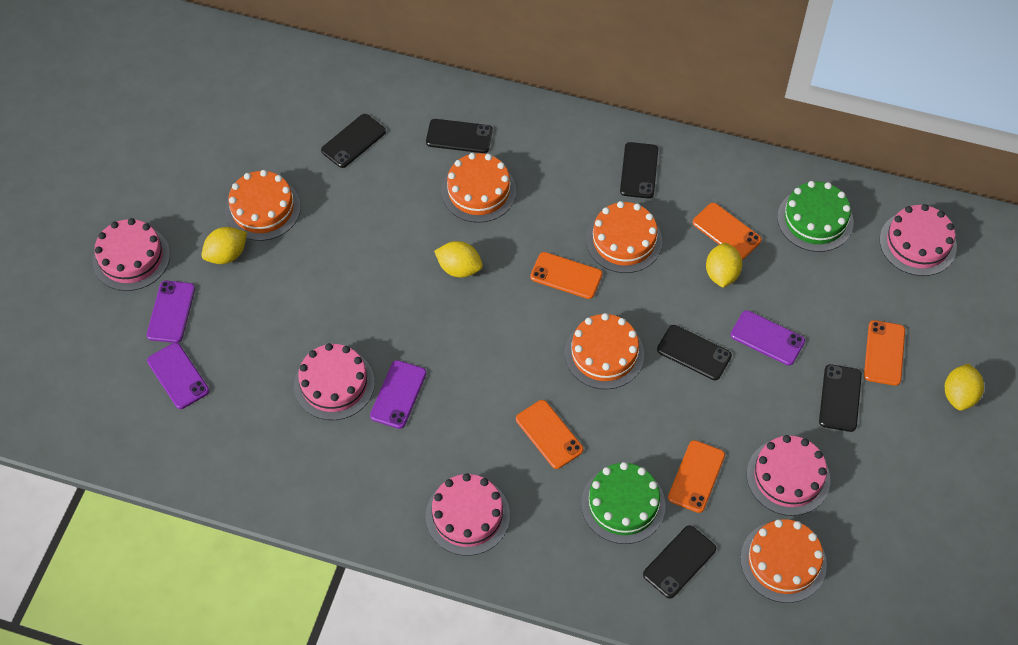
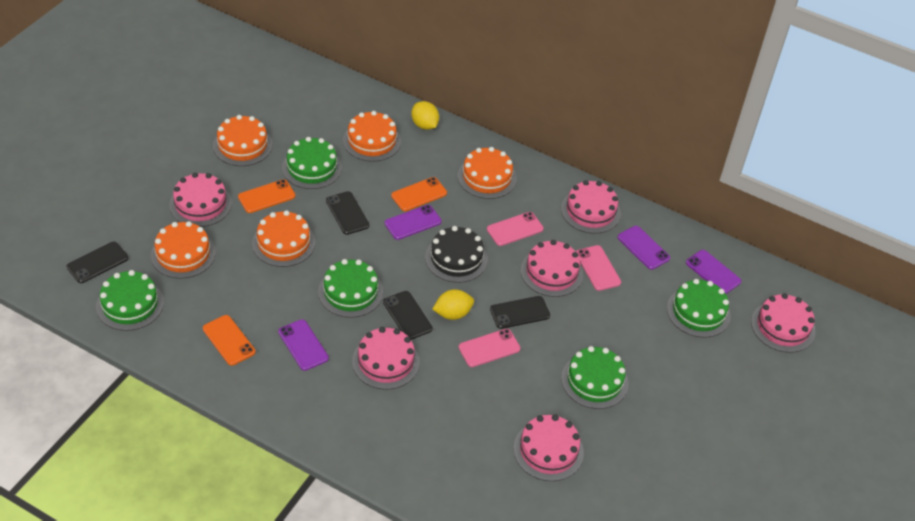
black cake: 0 -> 1
black phone: 6 -> 4
green cake: 2 -> 5
orange phone: 5 -> 3
pink cake: 5 -> 6
pink phone: 0 -> 3
yellow lemon: 4 -> 2

